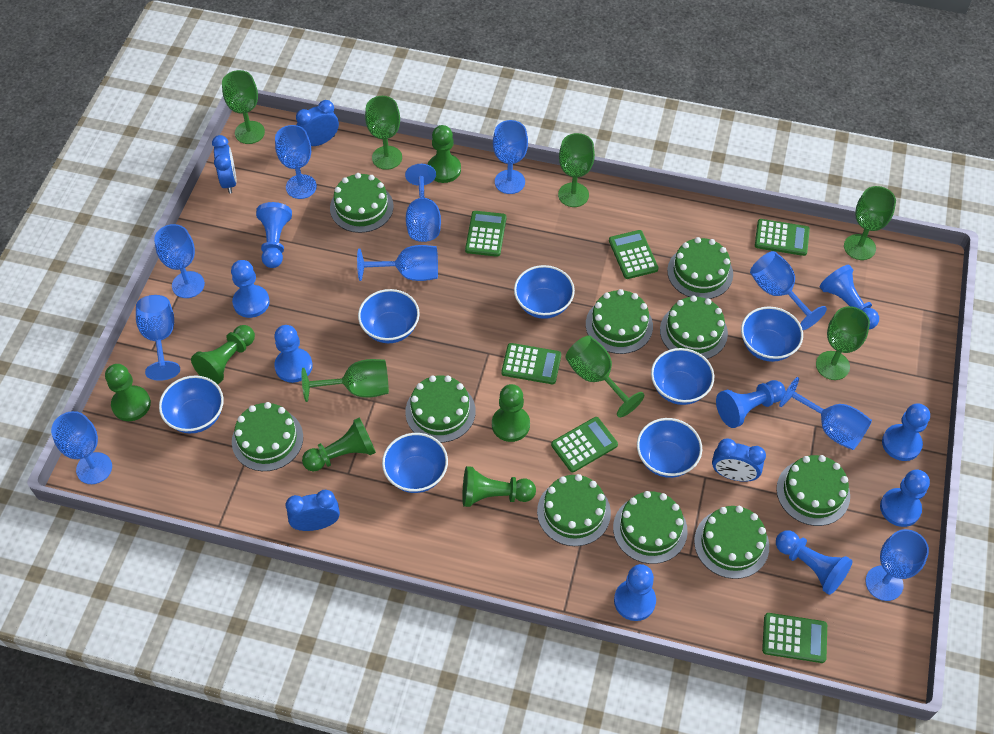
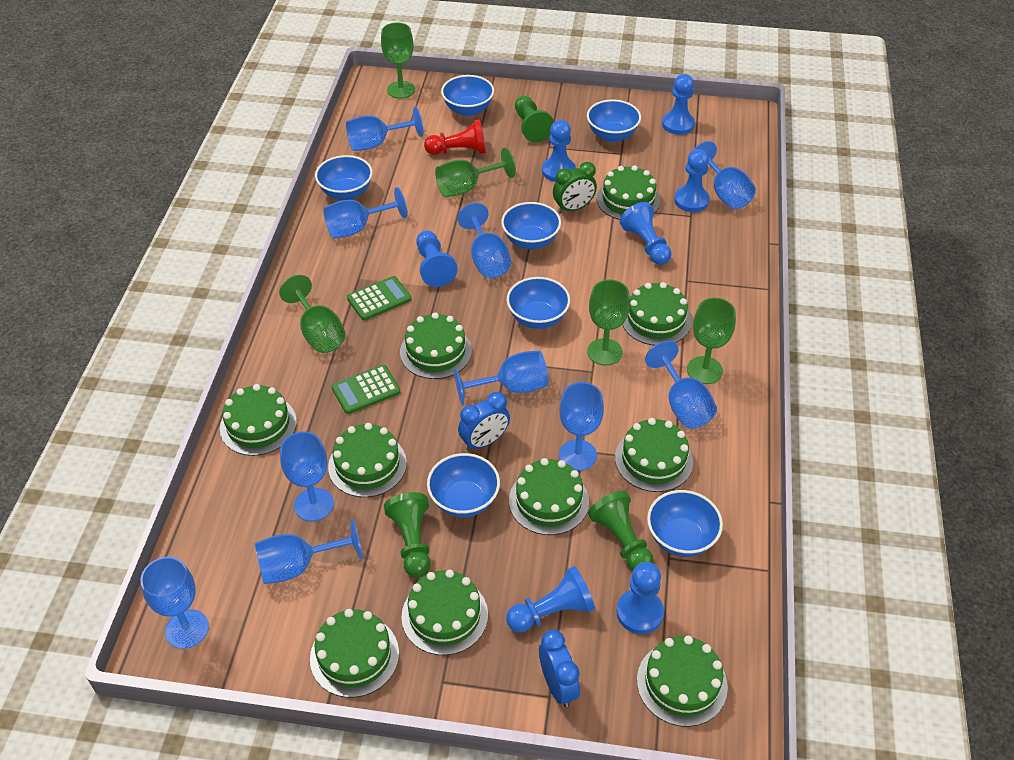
blue clock: 4 -> 2
blue pawn: 9 -> 7
green calculator: 6 -> 2
green clock: 0 -> 1
green goblet: 7 -> 5
green pawn: 6 -> 3
red pawn: 0 -> 1

